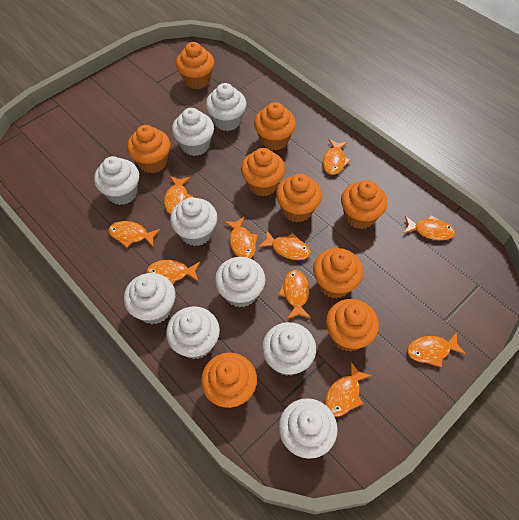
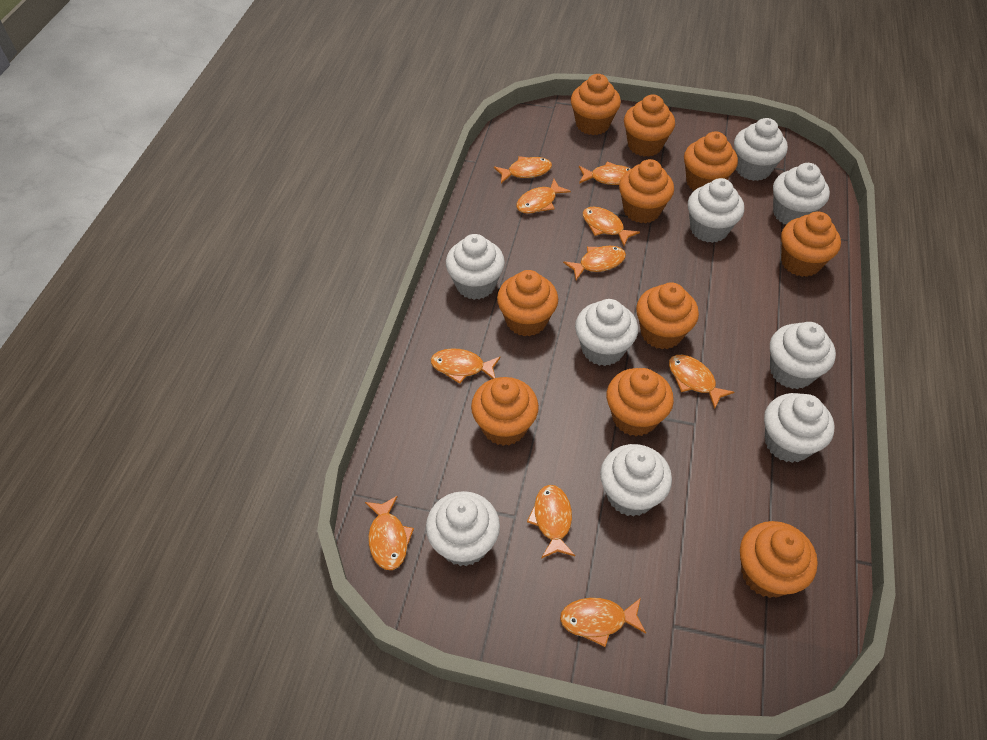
orange cupcake: 9 -> 10

